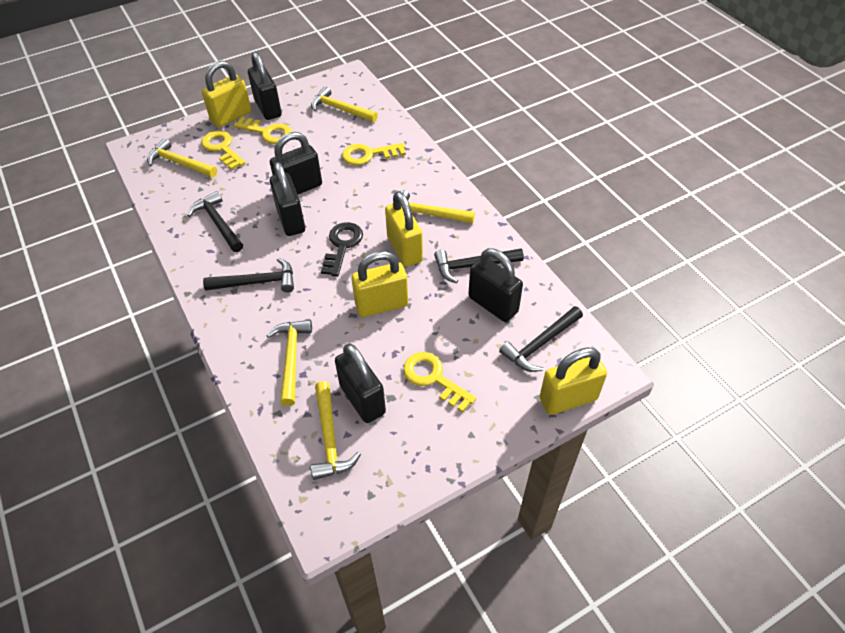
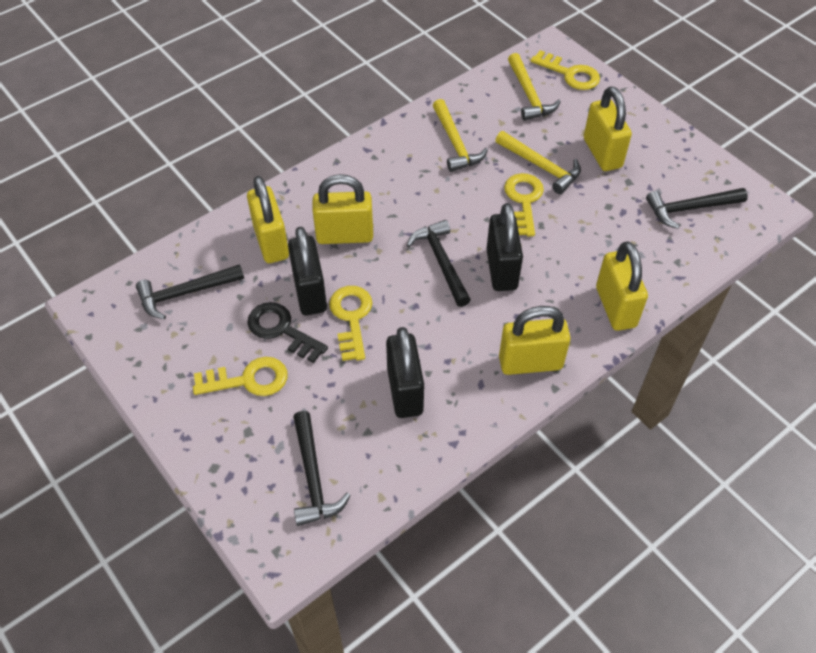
black padlock: 5 -> 3
yellow hammer: 5 -> 3
yellow padlock: 4 -> 5

